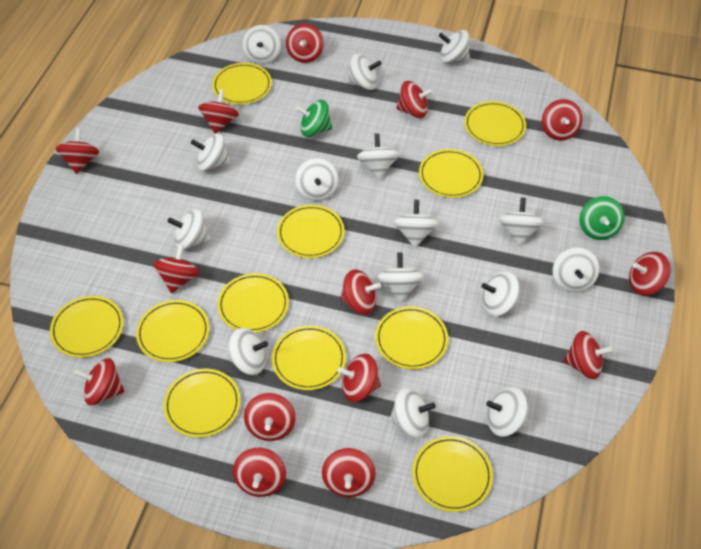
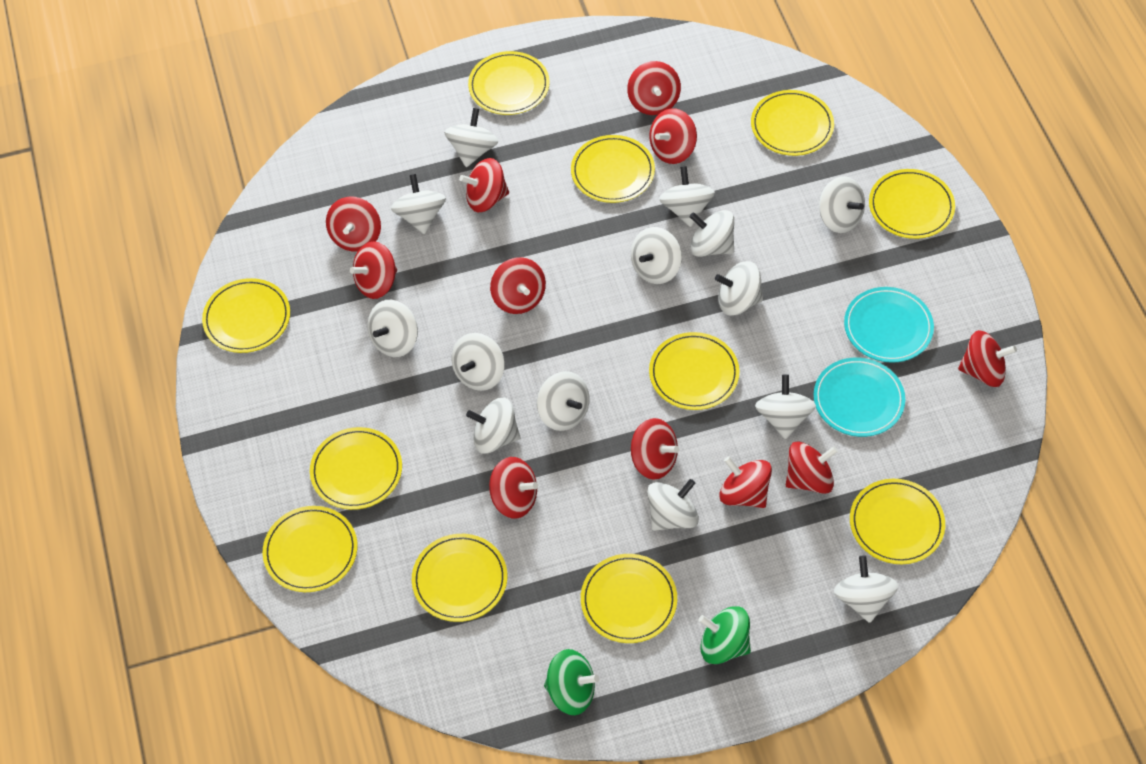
red spinning top: 14 -> 11
turquoise plate: 0 -> 2
white spinning top: 15 -> 14

